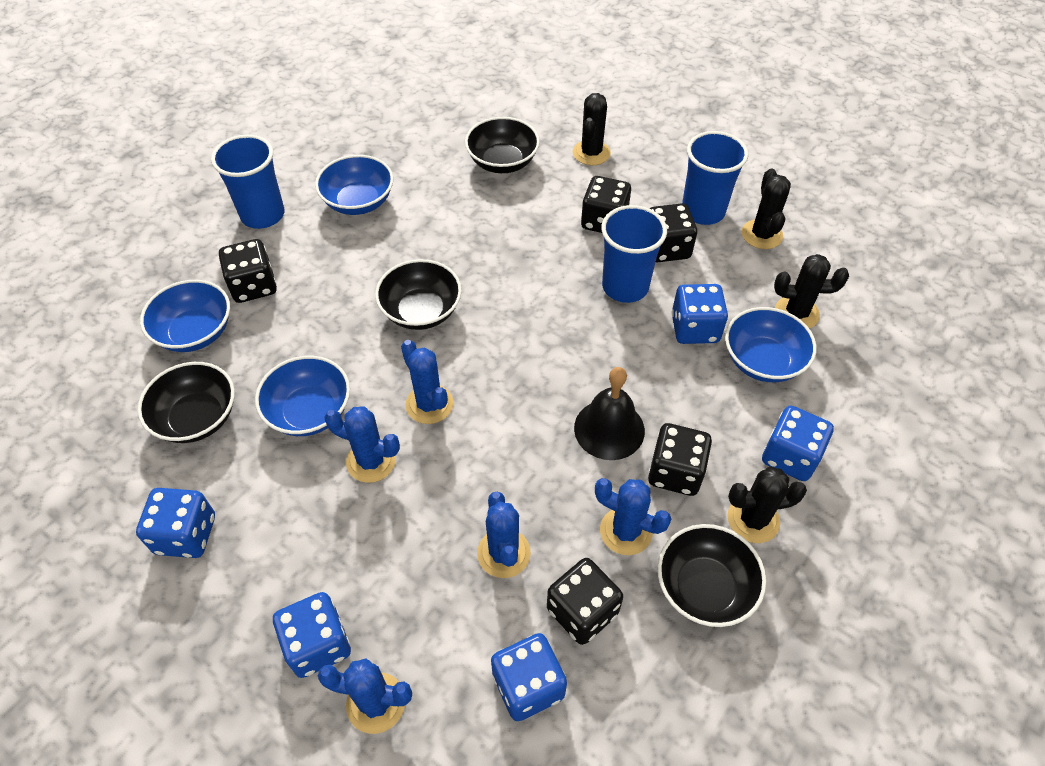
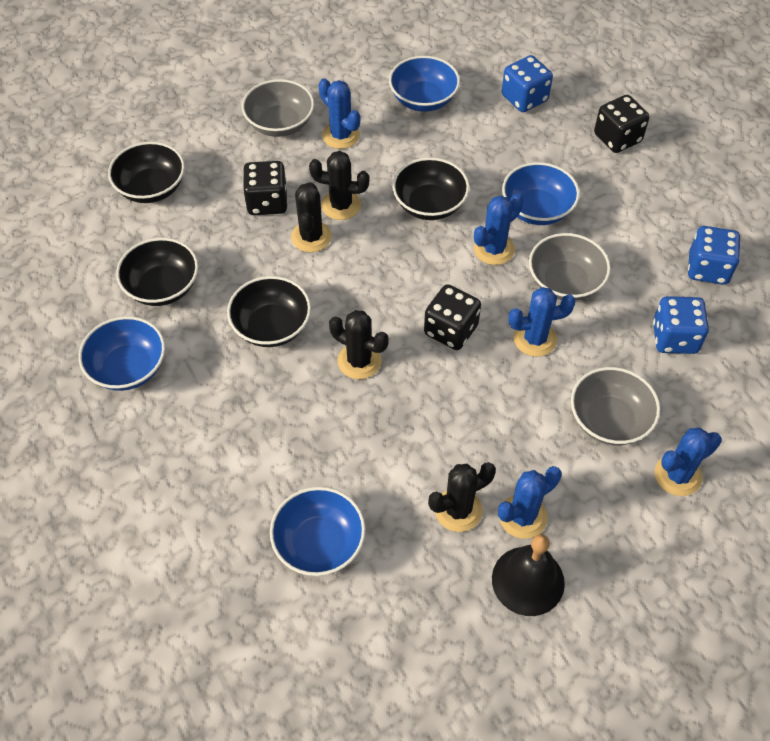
black dice: 5 -> 3
blue cup: 3 -> 0
blue dice: 5 -> 3
grey bowl: 0 -> 3

